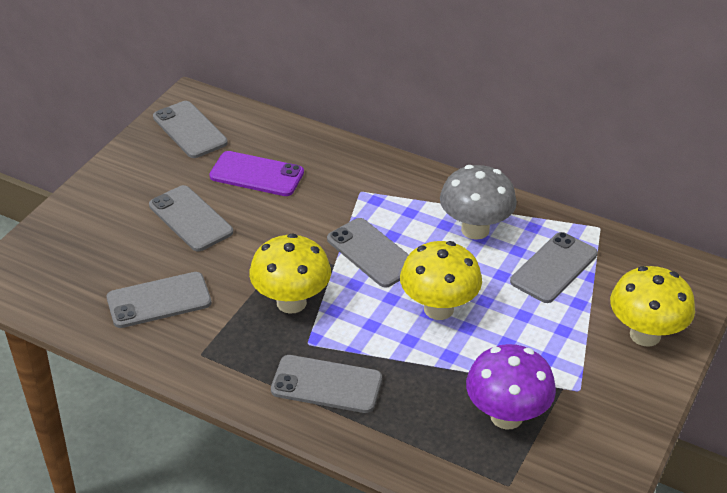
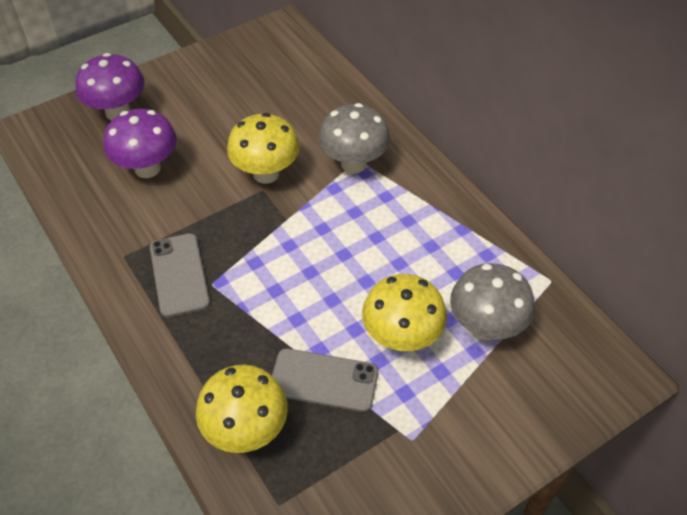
grey mushroom: 1 -> 2
grey phone: 6 -> 2
purple mushroom: 1 -> 2
purple phone: 1 -> 0

